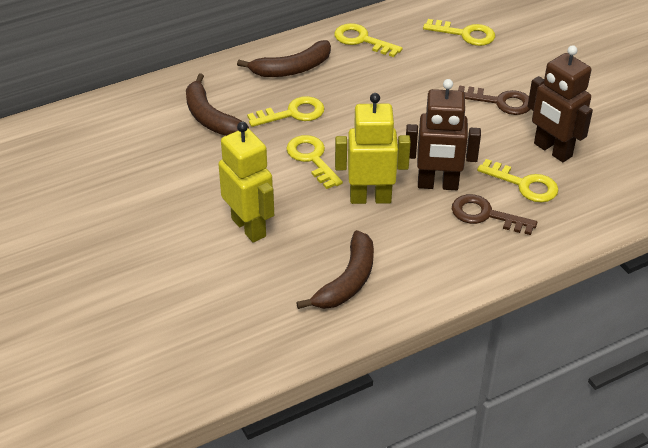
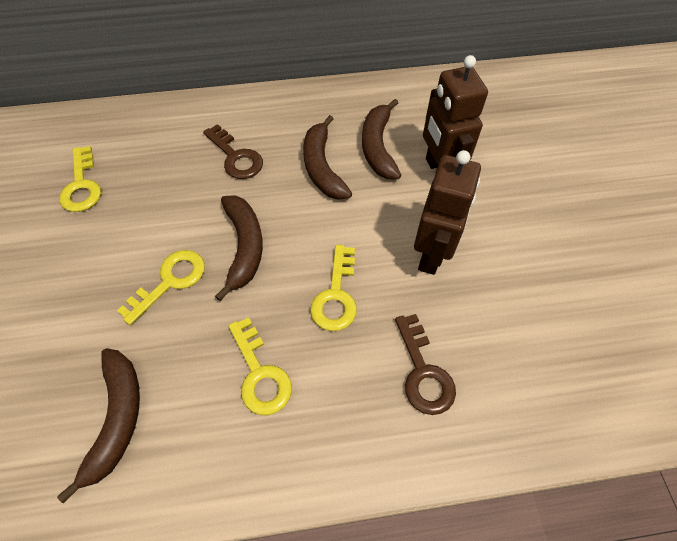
brown banana: 3 -> 4
yellow key: 5 -> 4
yellow robot: 2 -> 0

